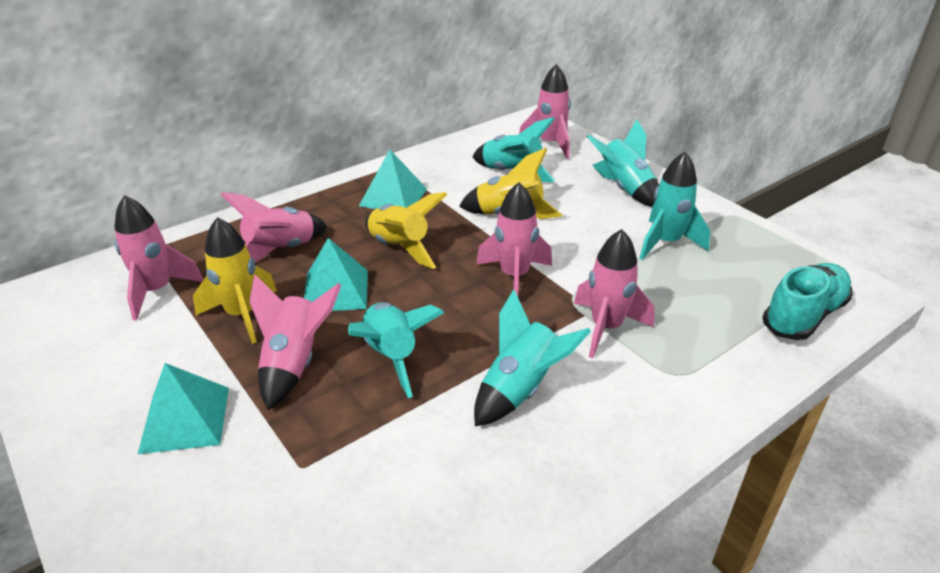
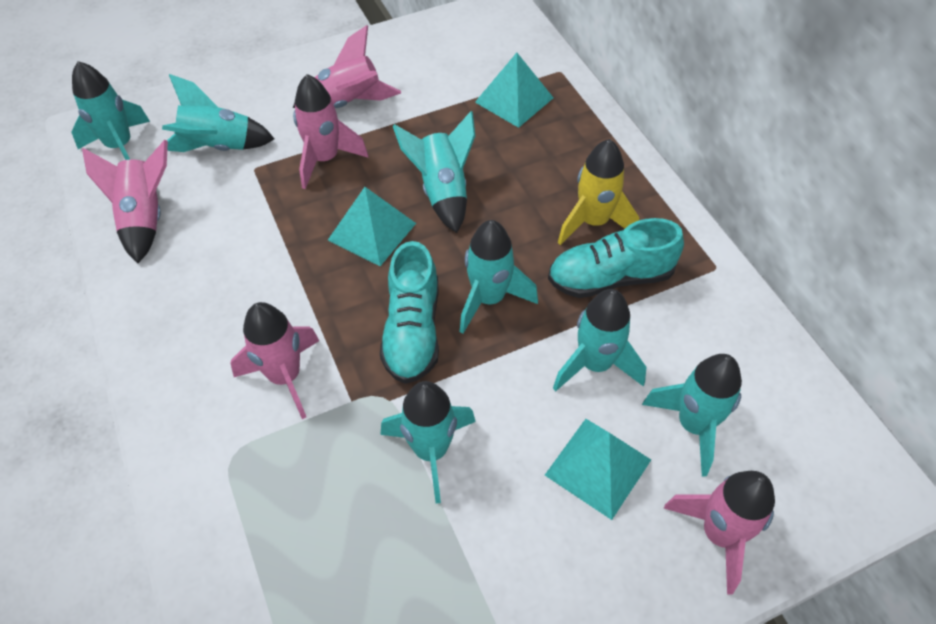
pink rocket: 6 -> 5
turquoise rocket: 5 -> 7
turquoise shoe: 1 -> 2
yellow rocket: 3 -> 1

